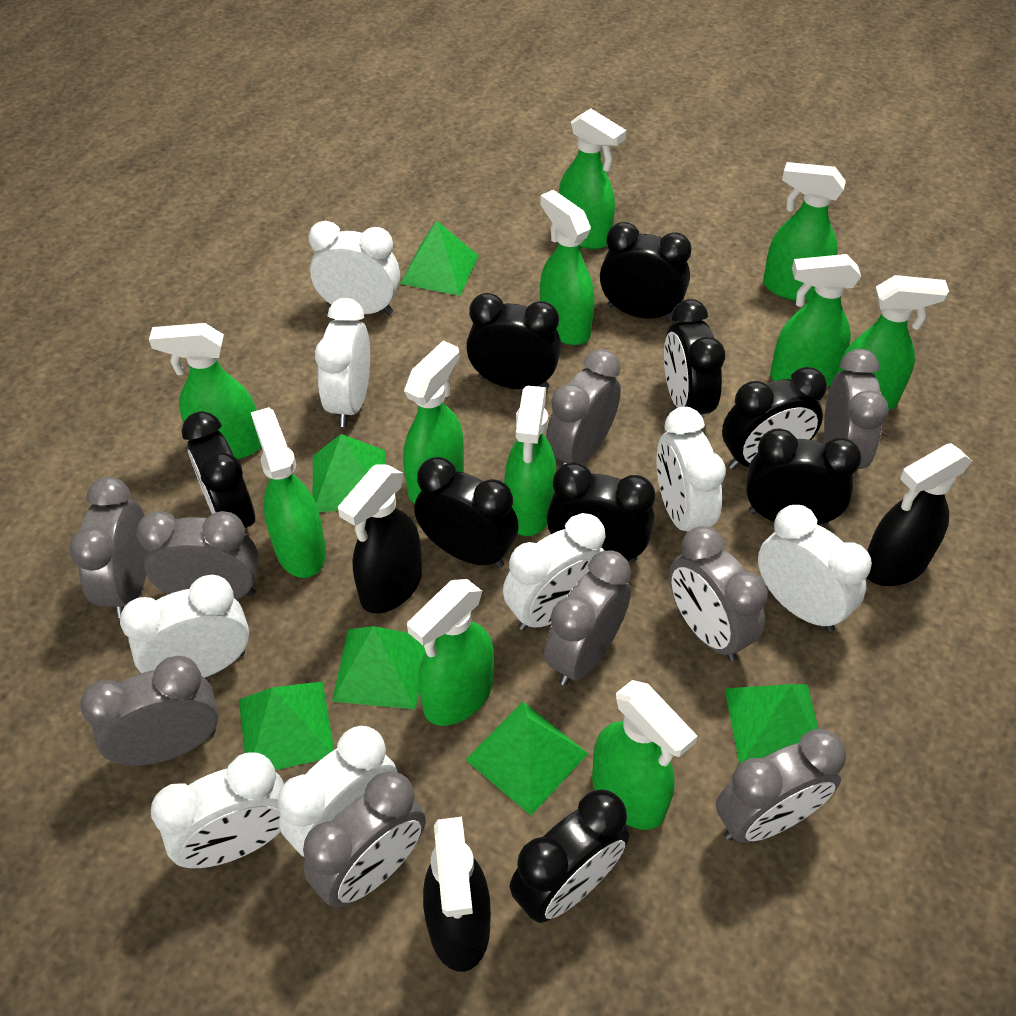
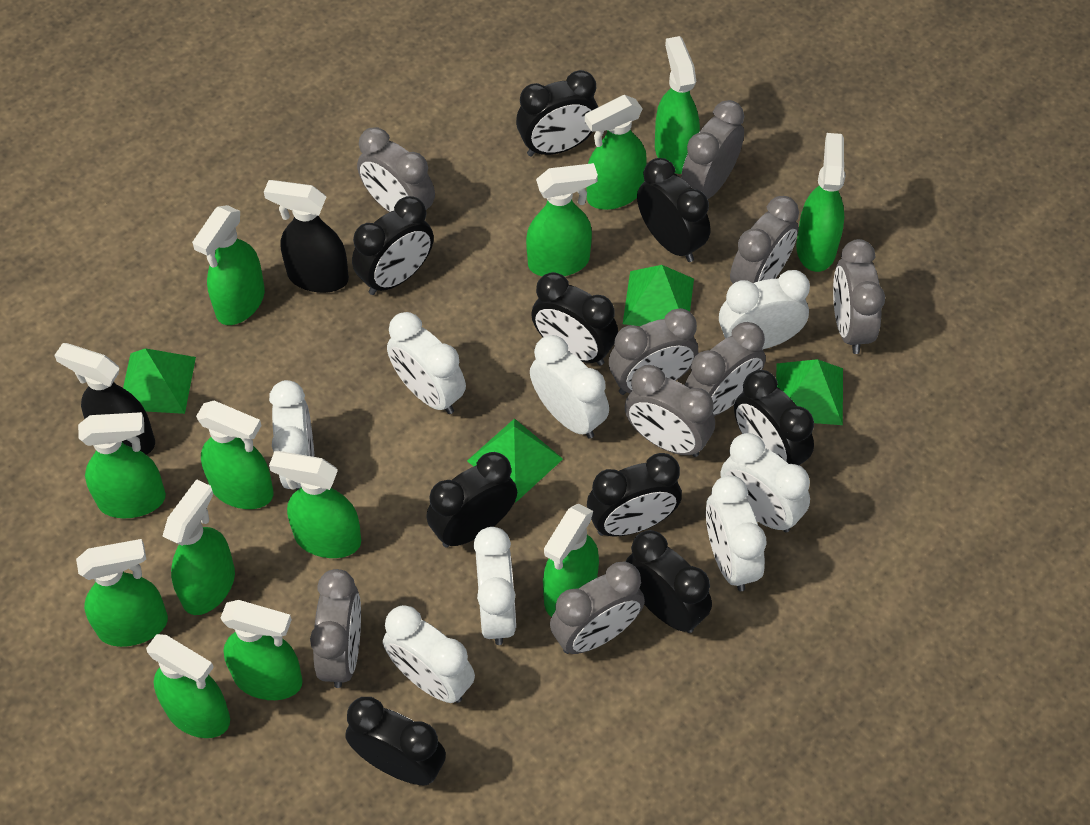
black spray bottle: 3 -> 2
green pyramid: 6 -> 4
green spray bottle: 11 -> 13

